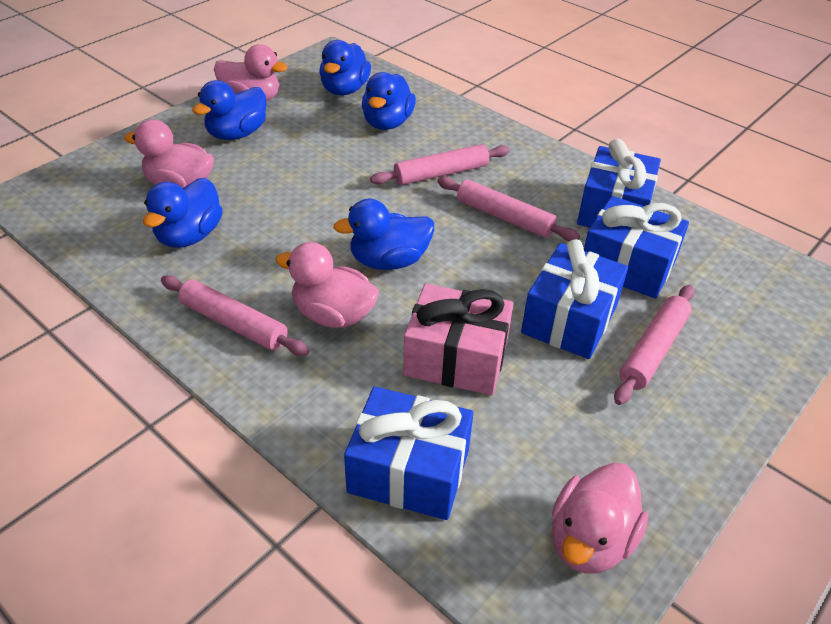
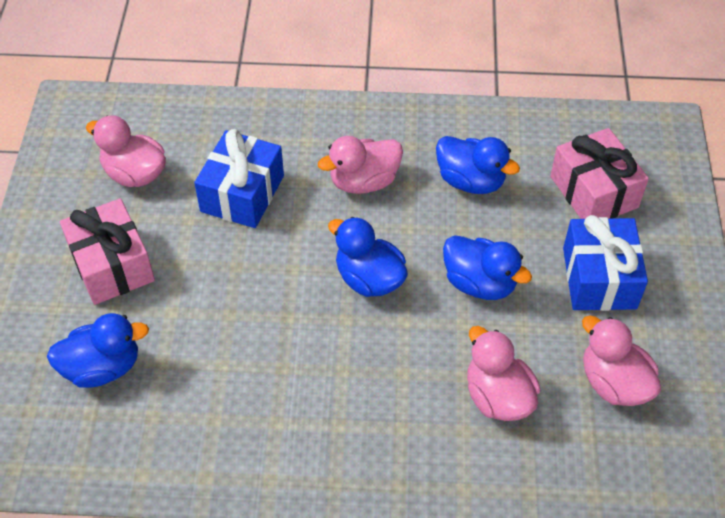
blue duck: 5 -> 4
blue gift: 4 -> 2
pink gift: 1 -> 2
pink rolling pin: 4 -> 0

